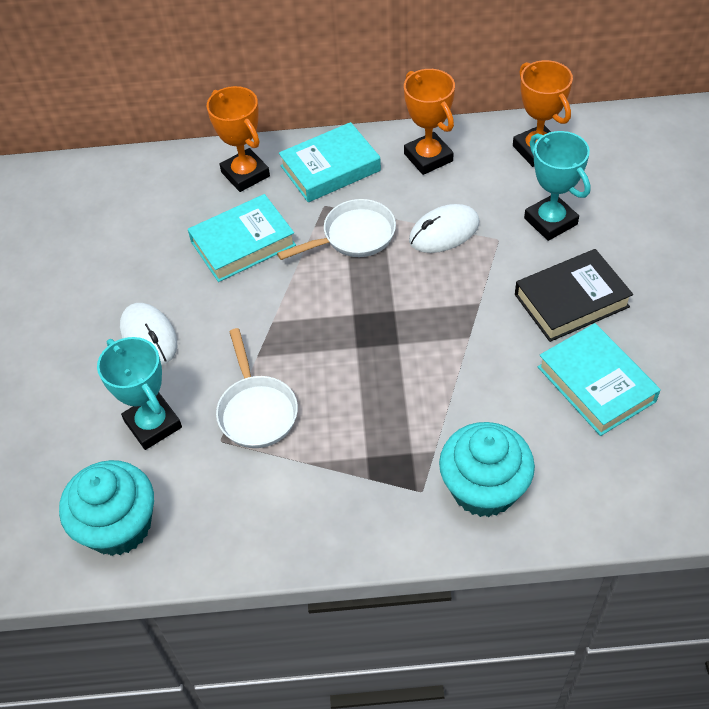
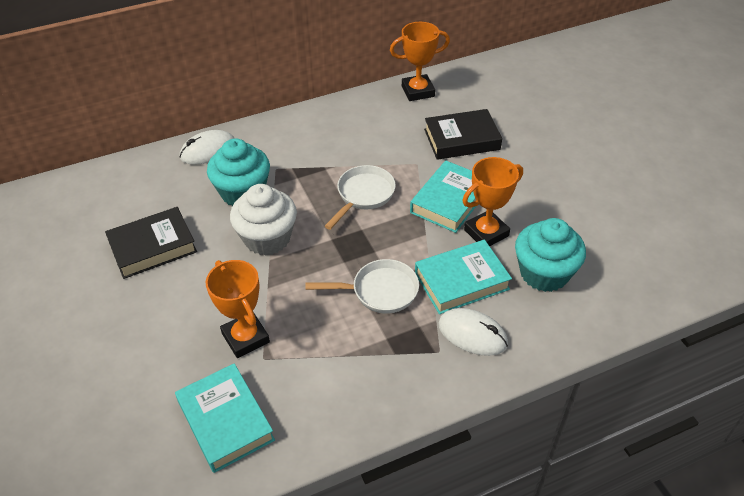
black book: 1 -> 2
turquoise trophy: 2 -> 0
white cupcake: 0 -> 1

